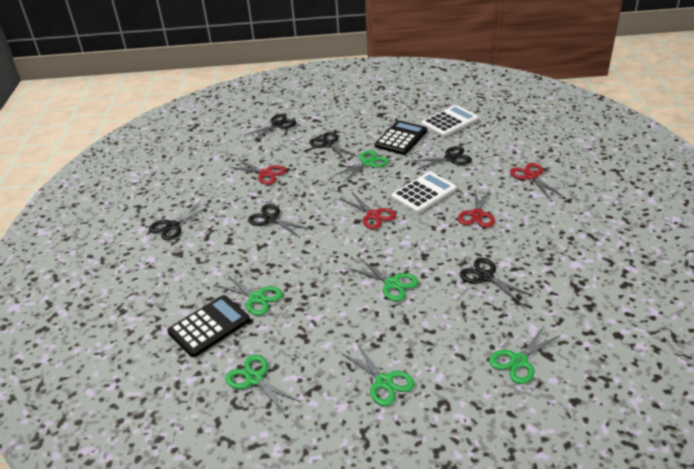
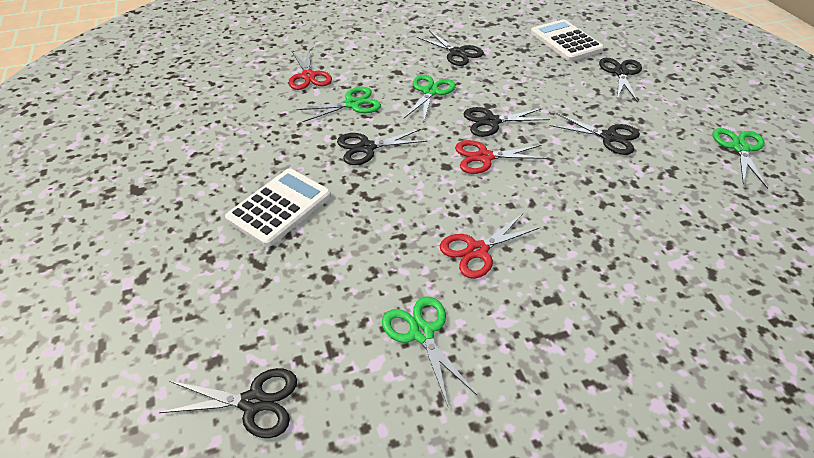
black calculator: 2 -> 0
green scissors: 6 -> 4
red scissors: 4 -> 3

